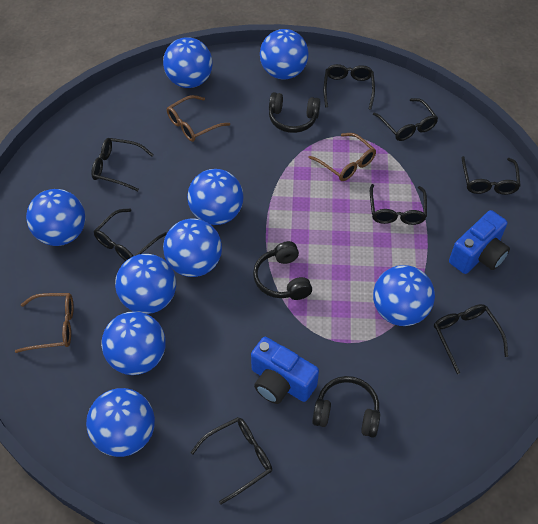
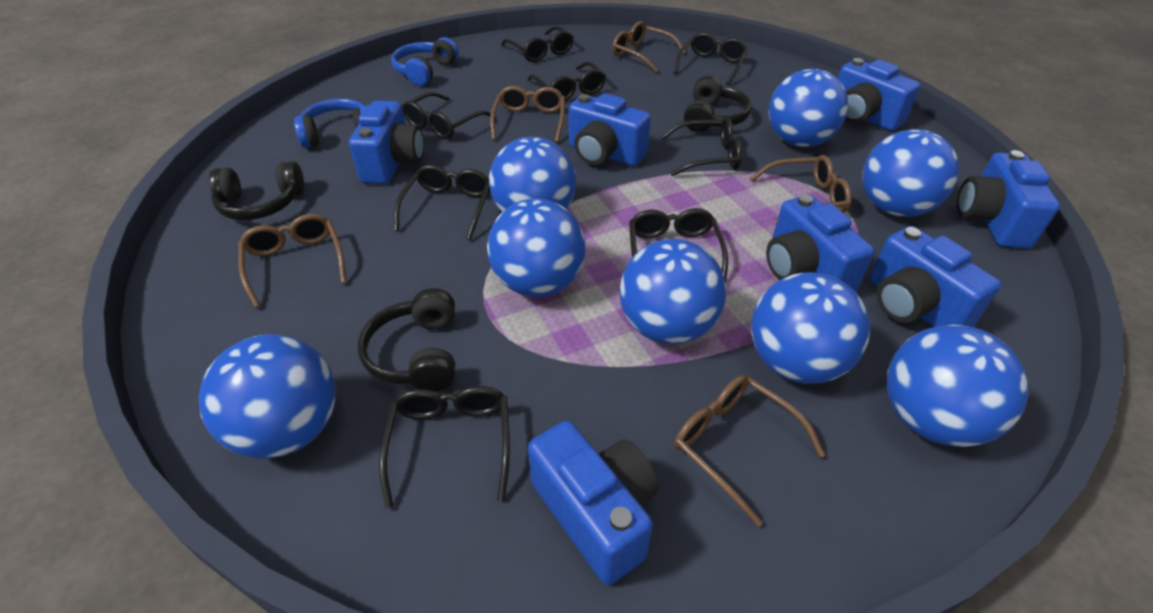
blue ball: 9 -> 8
blue camera: 2 -> 7
blue headphones: 0 -> 2
brown glasses: 3 -> 5

